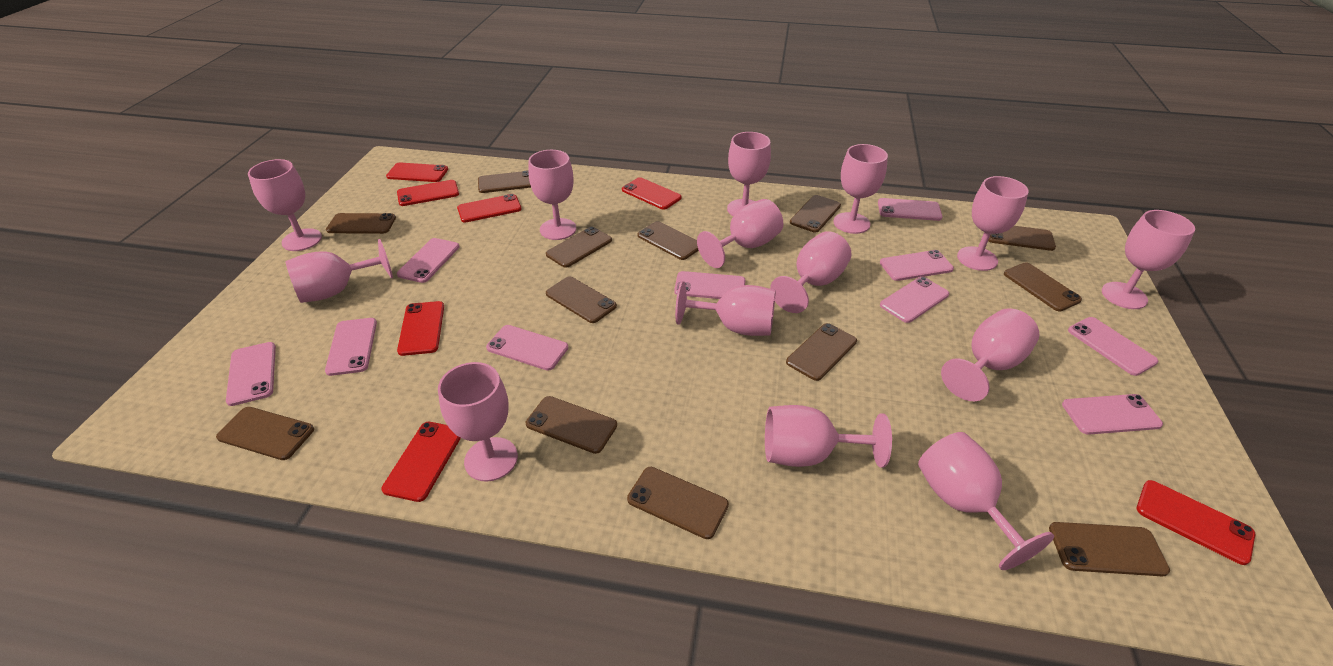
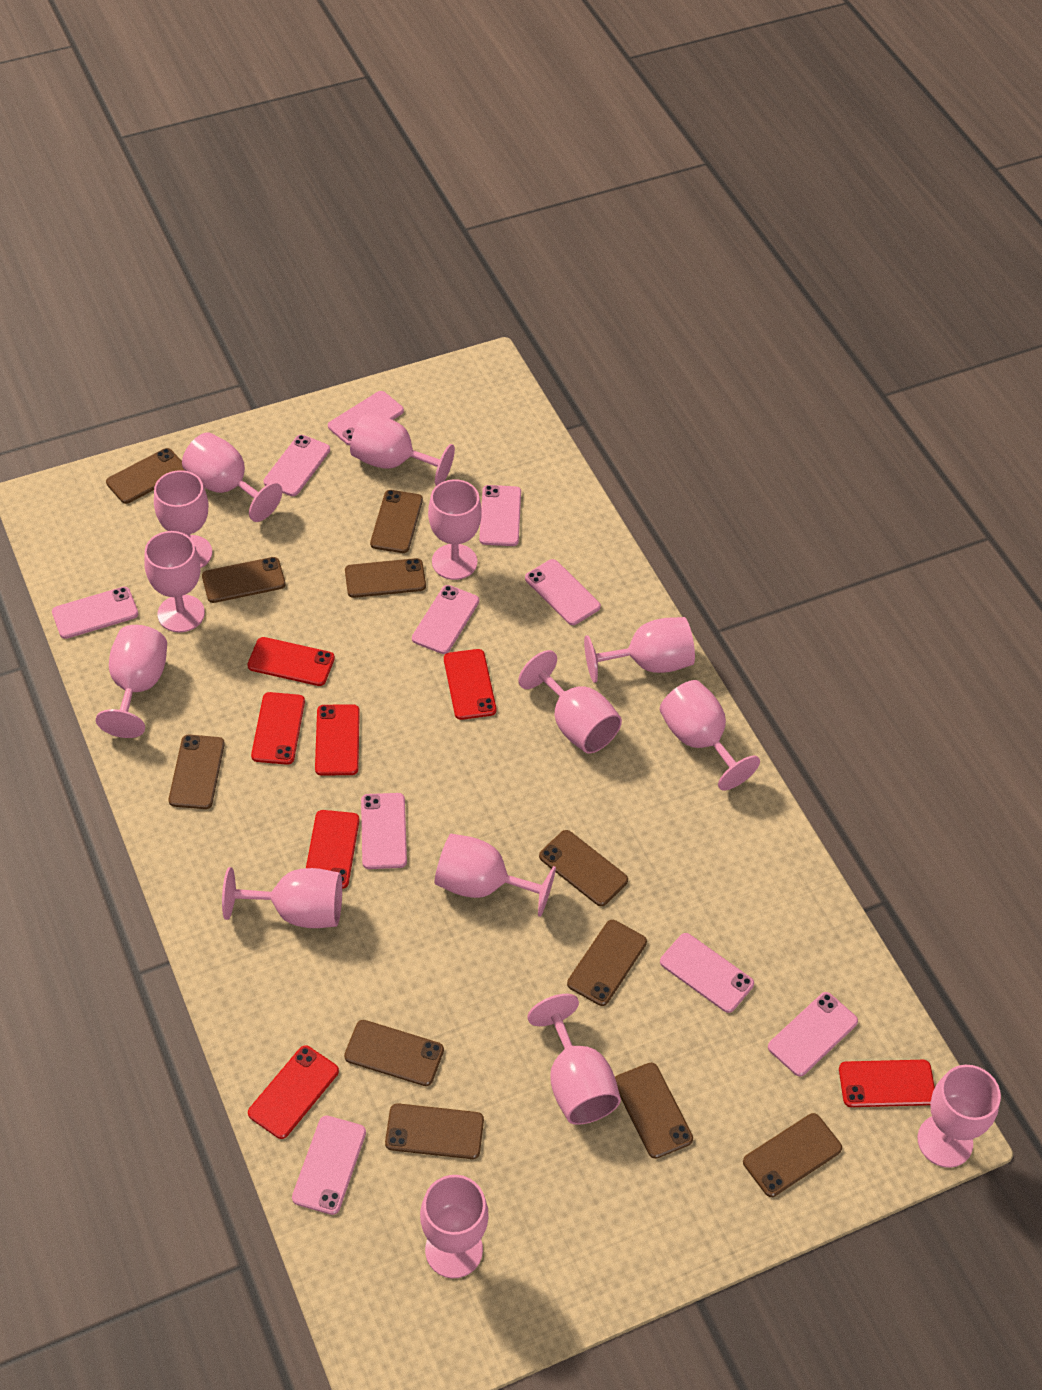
brown phone: 13 -> 11

